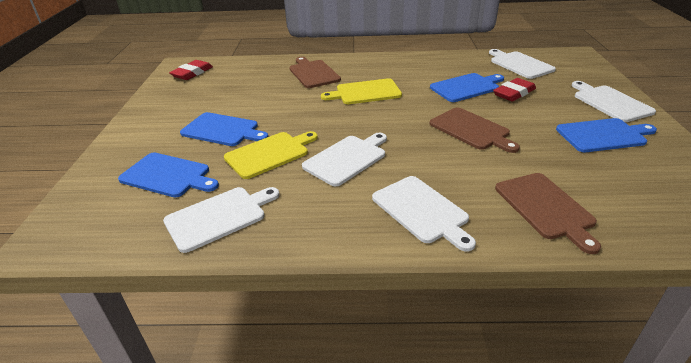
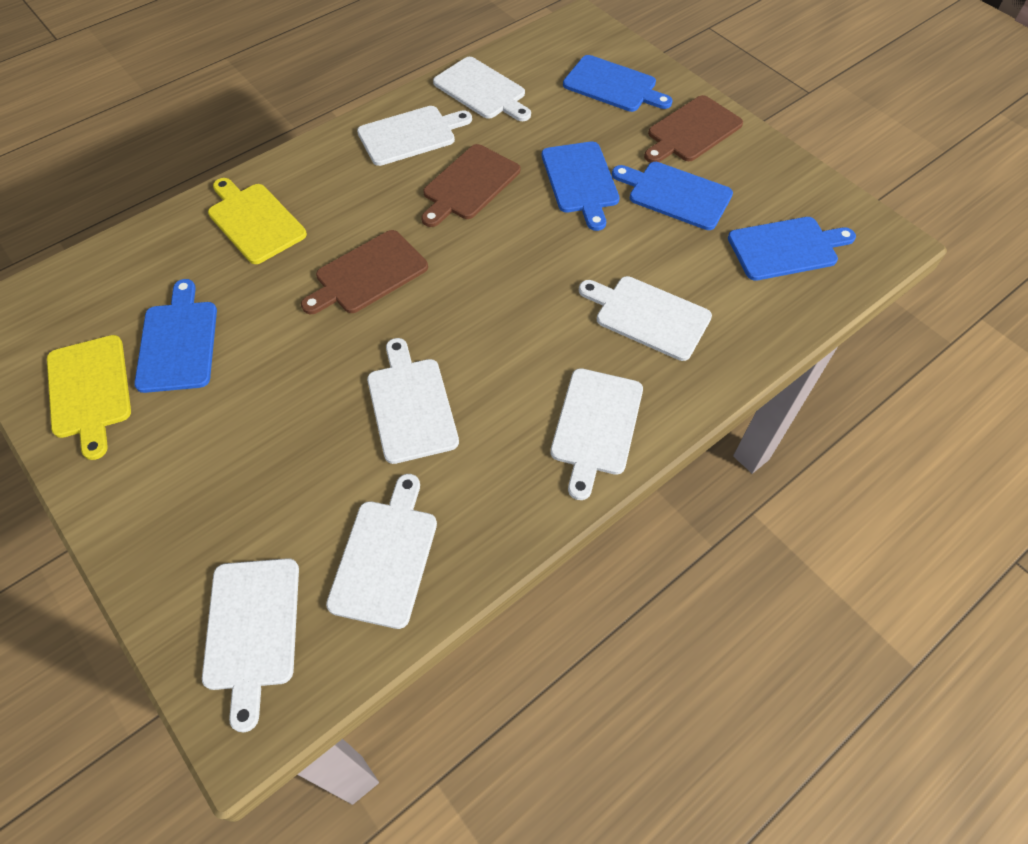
blue cutting board: 4 -> 5
red eraser: 2 -> 0
white cutting board: 5 -> 7

